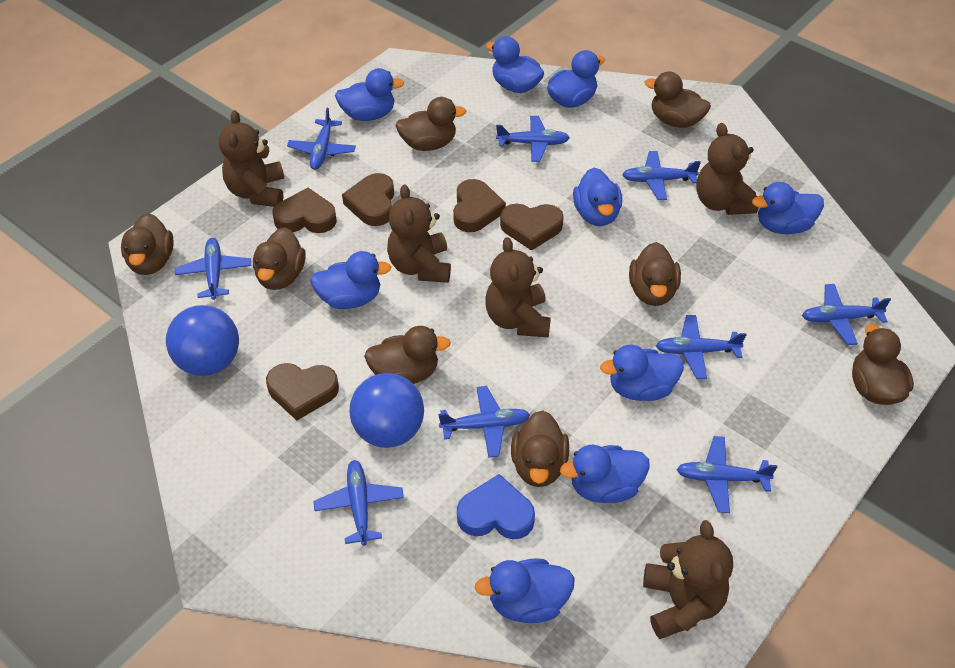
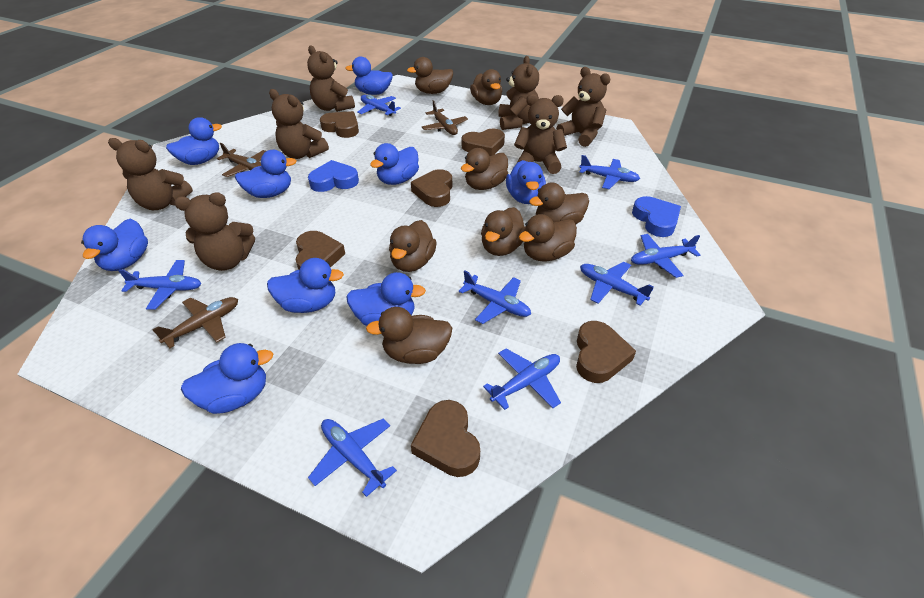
blue ball: 2 -> 0
blue heart: 1 -> 2
blue plane: 9 -> 8
brown heart: 5 -> 6
brown plane: 0 -> 3
brown teddy bear: 5 -> 7

